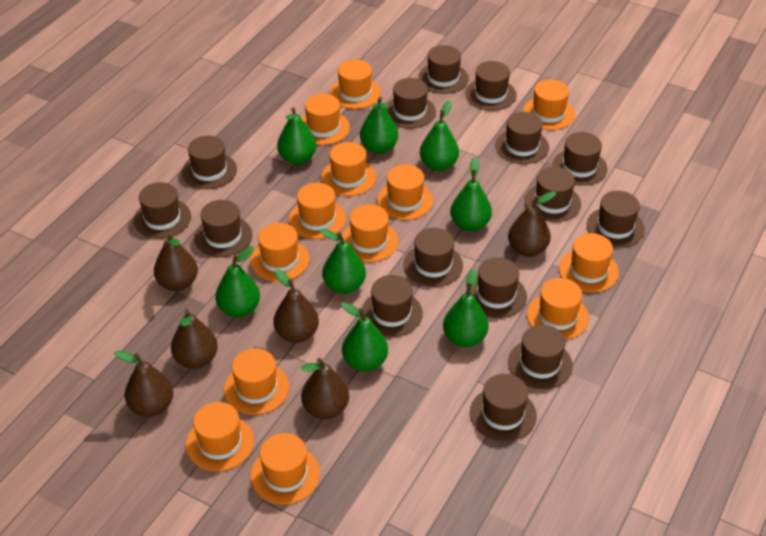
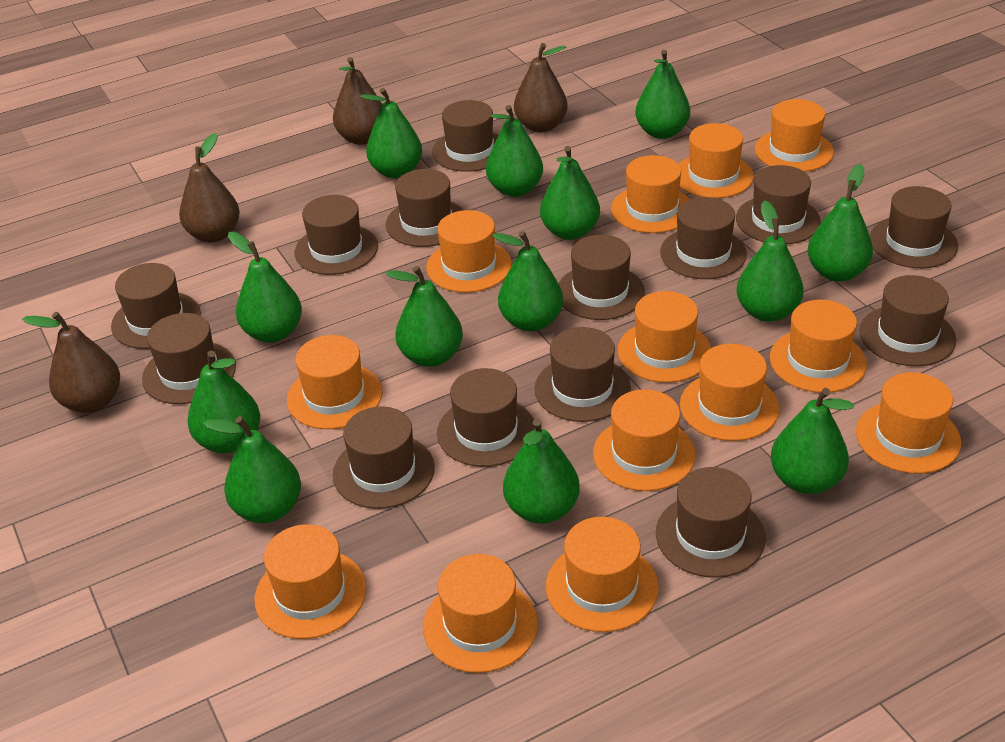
brown hat: 15 -> 14
brown pear: 6 -> 4
green pear: 8 -> 13

